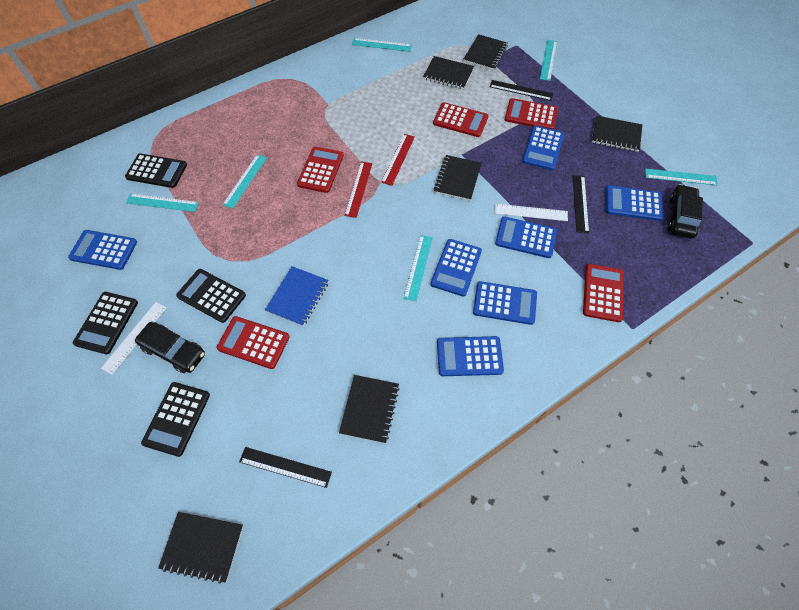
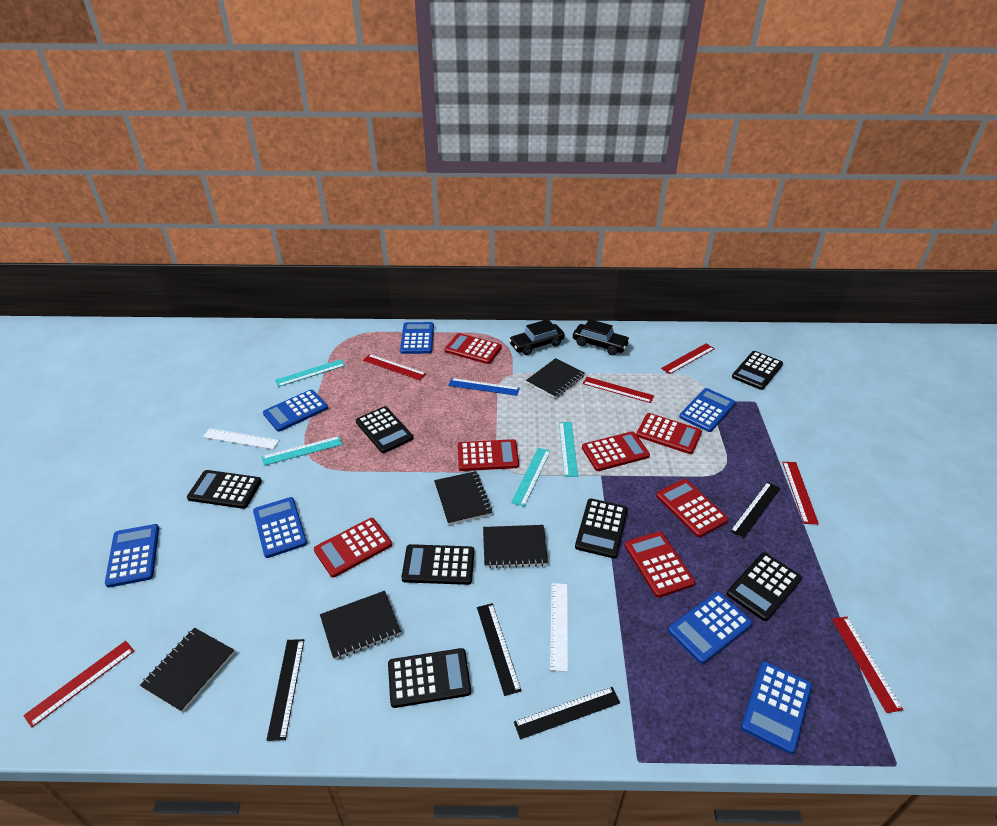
black calculator: 4 -> 7
black notebook: 6 -> 5
black ruler: 3 -> 4
blue notebook: 1 -> 0
blue ruler: 0 -> 1
red calculator: 5 -> 7
red ruler: 2 -> 6
turquoise ruler: 6 -> 4

